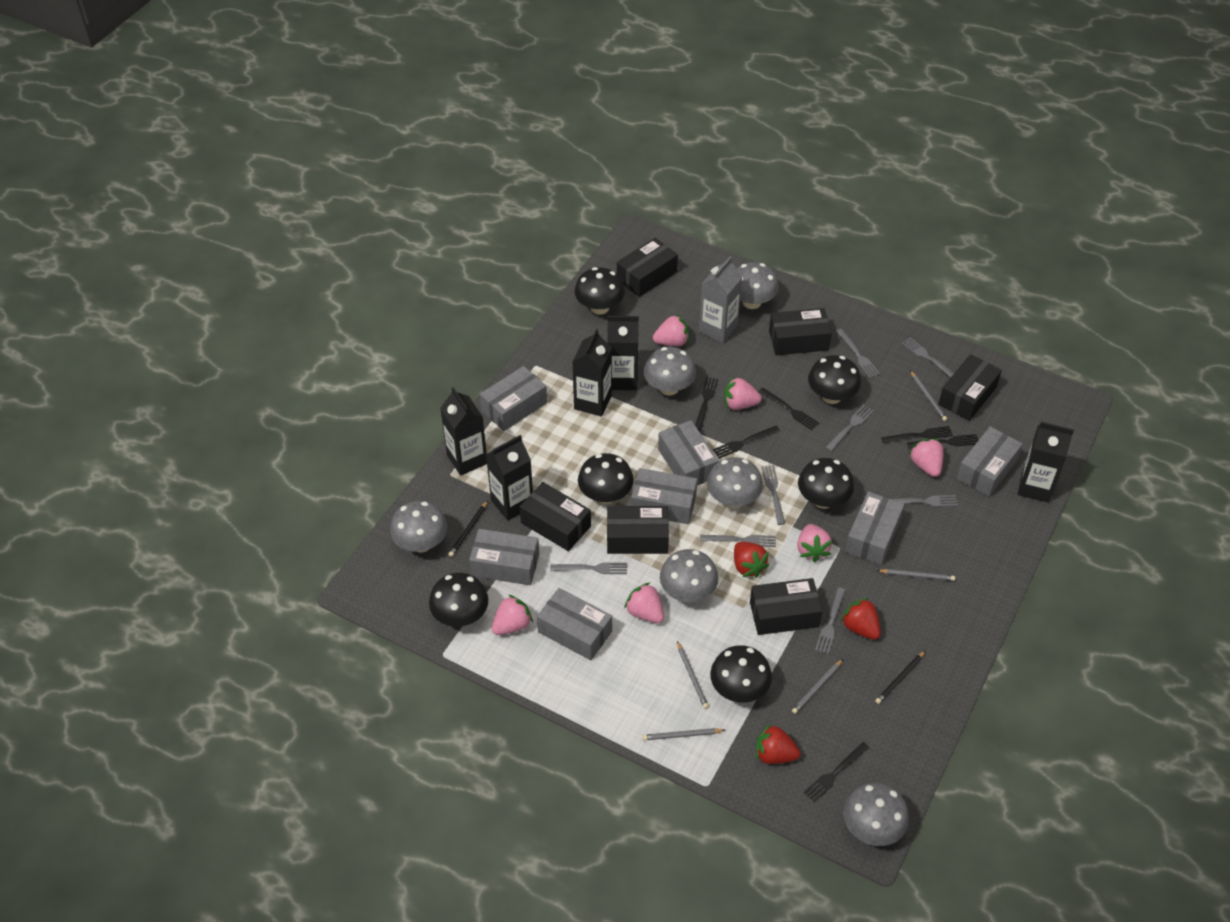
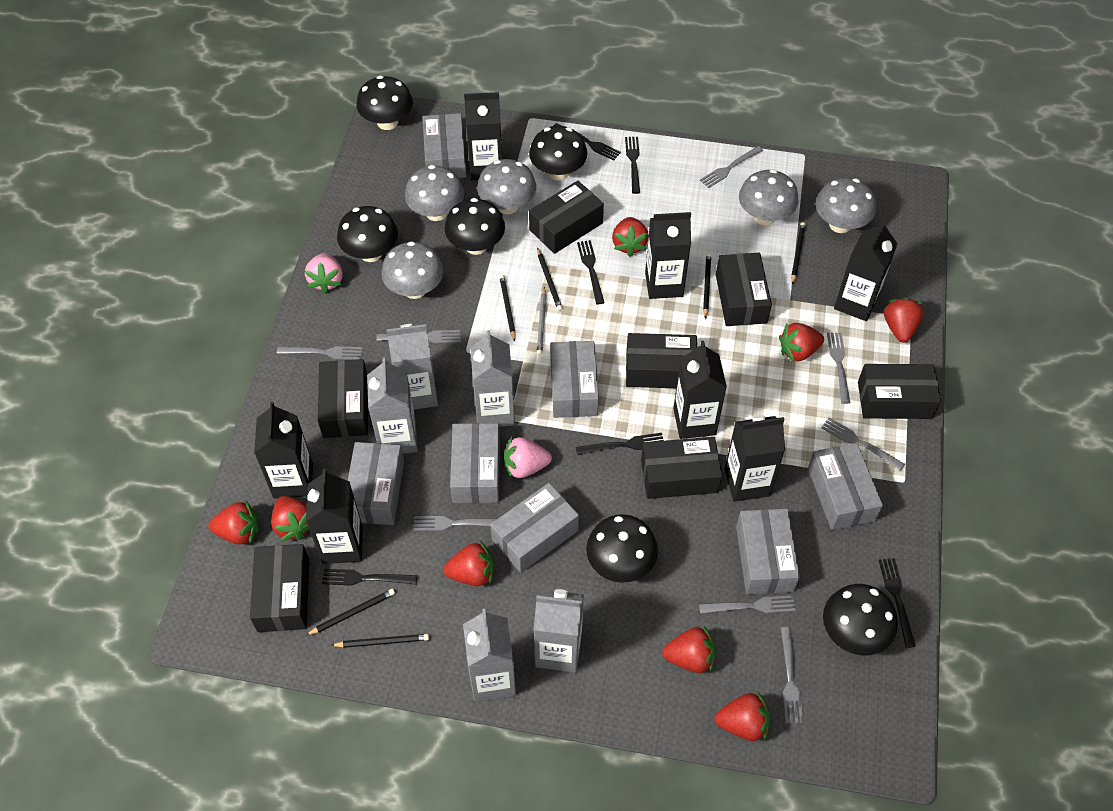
black box: 6 -> 7
black carton: 5 -> 7
black pencil: 2 -> 6
grey carton: 1 -> 5
grey mushroom: 6 -> 5
grey pencil: 5 -> 1
pink strawberry: 6 -> 2
red strawberry: 3 -> 8

